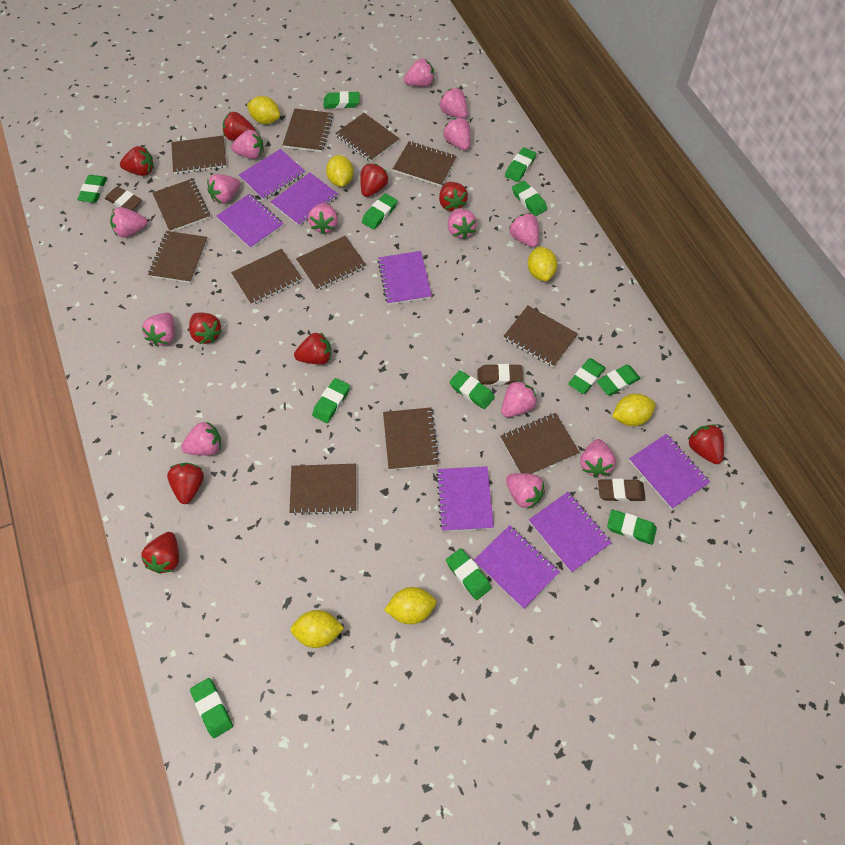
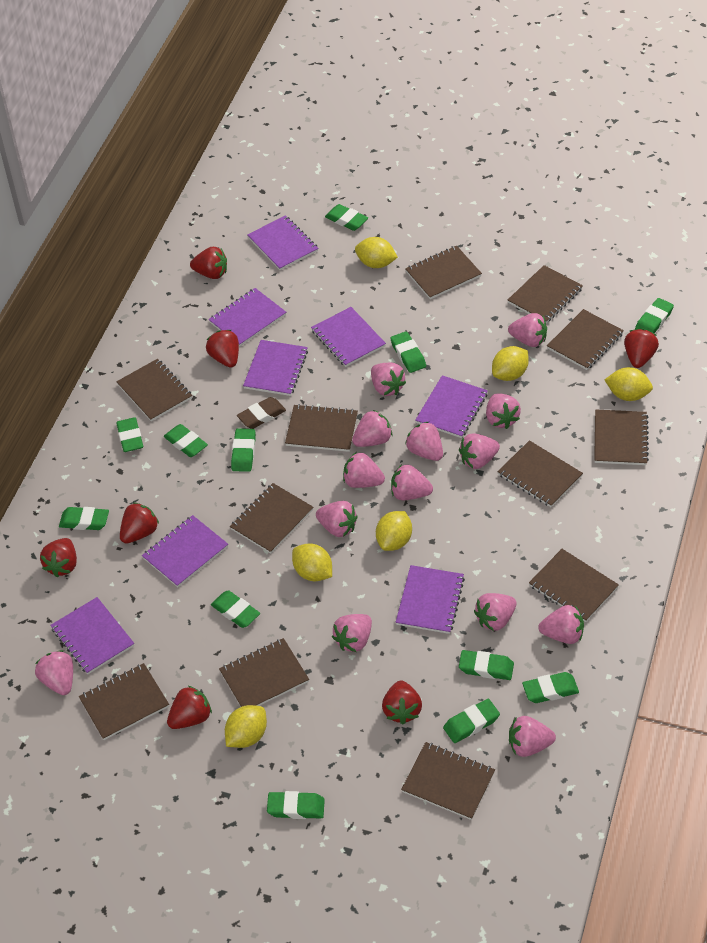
brown eraser: 3 -> 1
red strawberry: 9 -> 7

